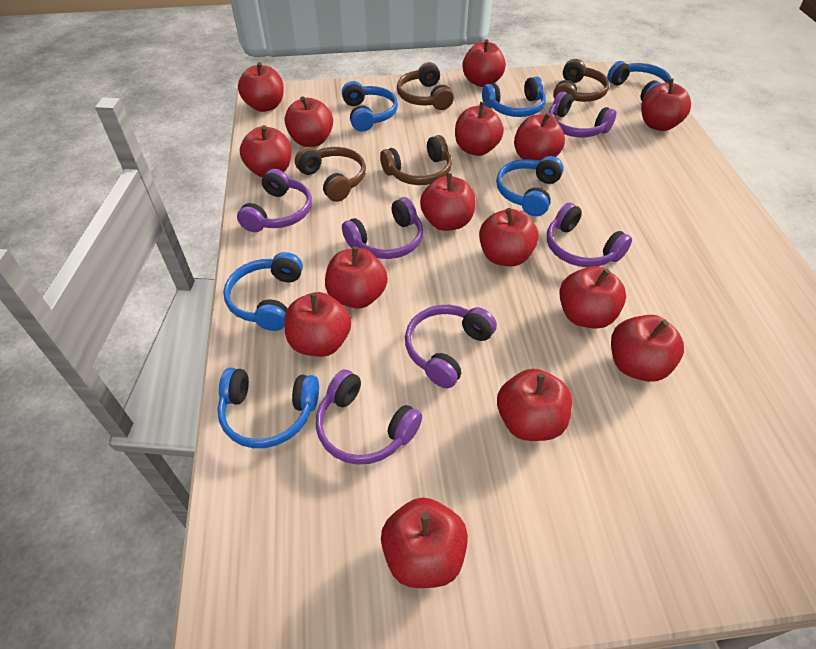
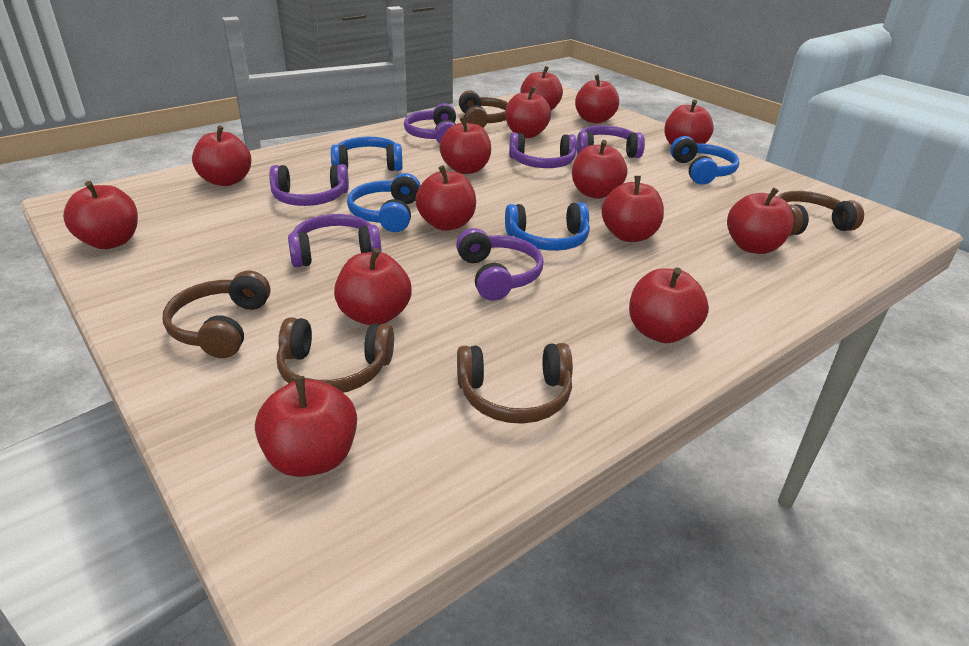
blue headphones: 6 -> 4
brown headphones: 4 -> 5
red apple: 15 -> 14

